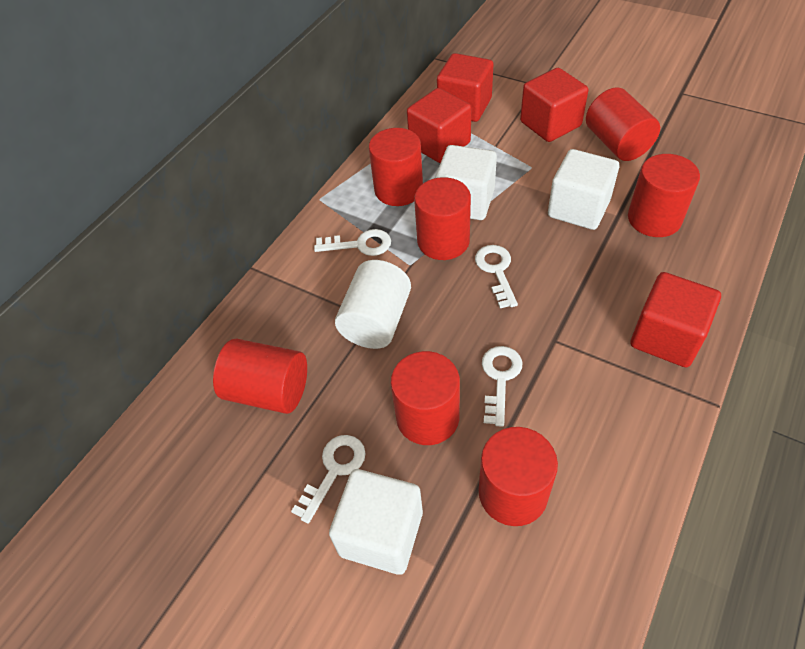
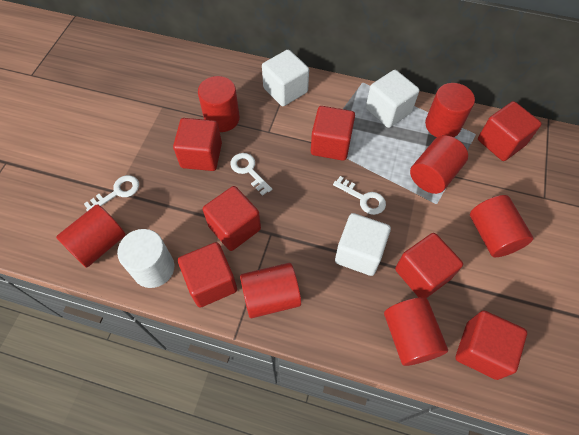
red cube: 4 -> 7
white key: 4 -> 3

